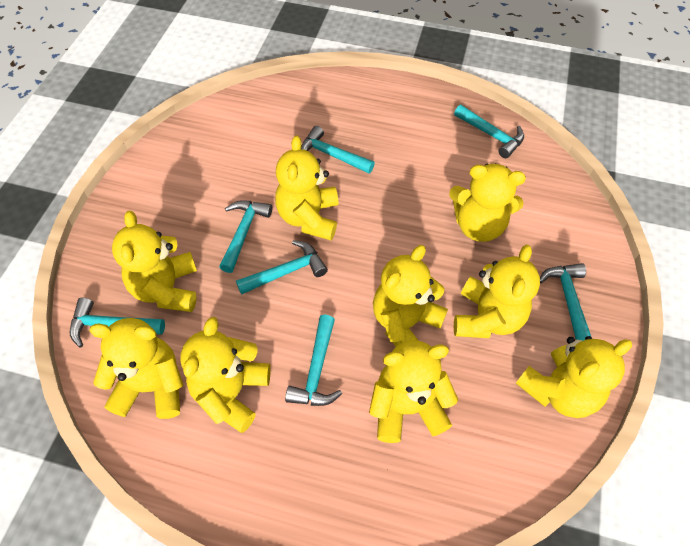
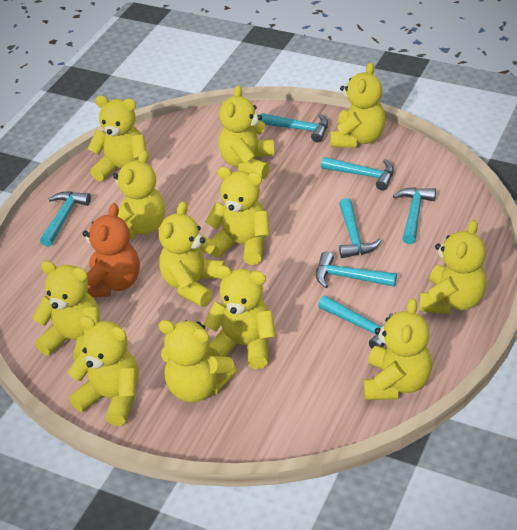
orange teddy bear: 0 -> 1
yellow teddy bear: 9 -> 12

